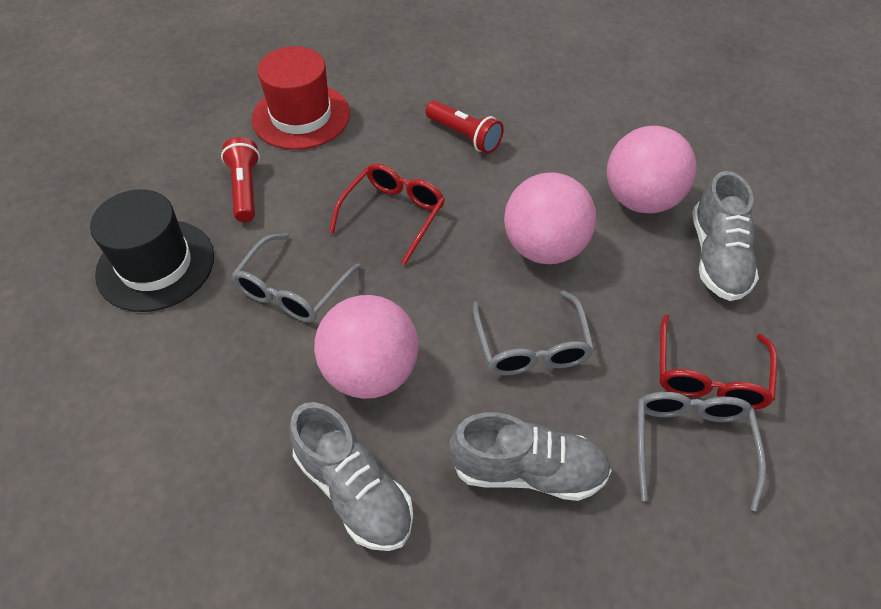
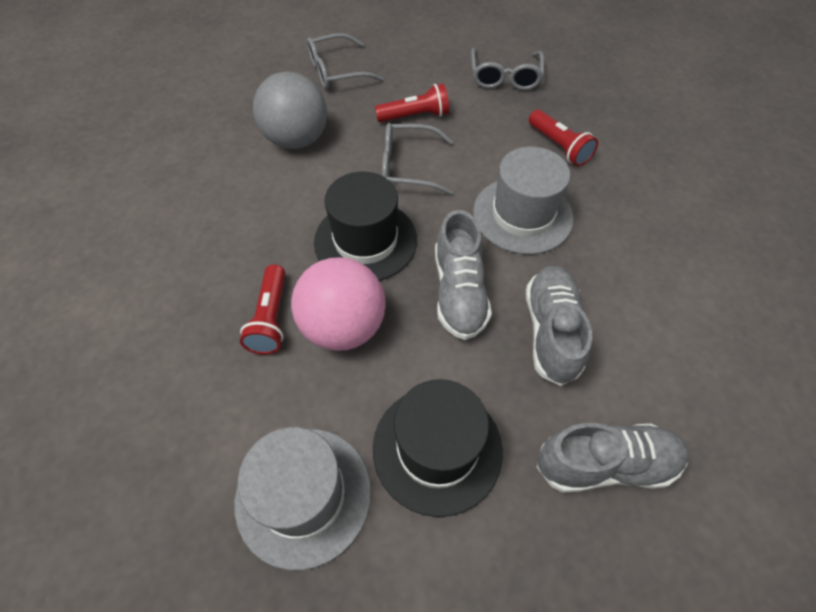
black hat: 1 -> 2
grey ball: 0 -> 1
grey hat: 0 -> 2
pink ball: 3 -> 1
red flashlight: 2 -> 3
red glasses: 2 -> 0
red hat: 1 -> 0

